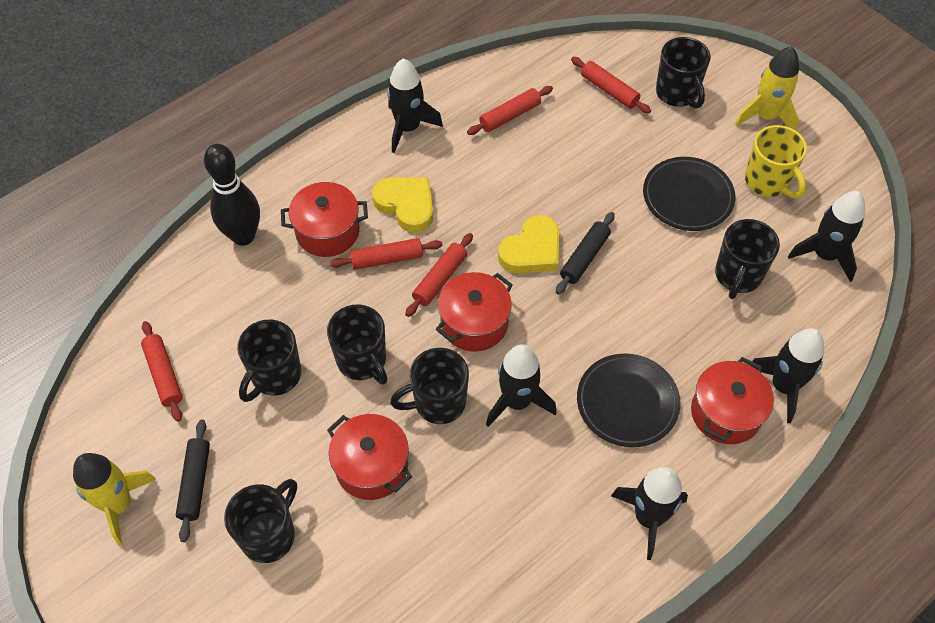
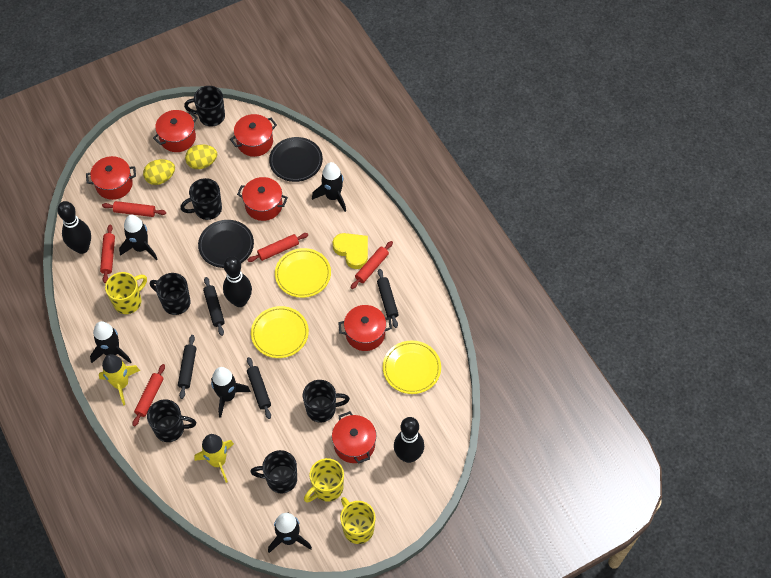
black bowling pin: 1 -> 3
black rolling pin: 2 -> 4
red pot: 4 -> 6
yellow egg: 0 -> 2
yellow heart: 2 -> 1
yellow mug: 1 -> 3
yellow plate: 0 -> 3

